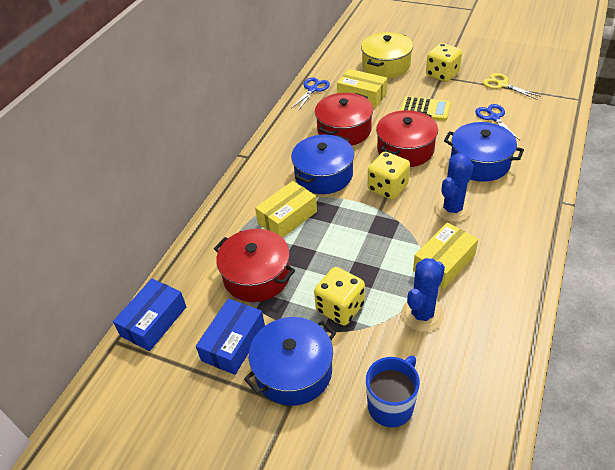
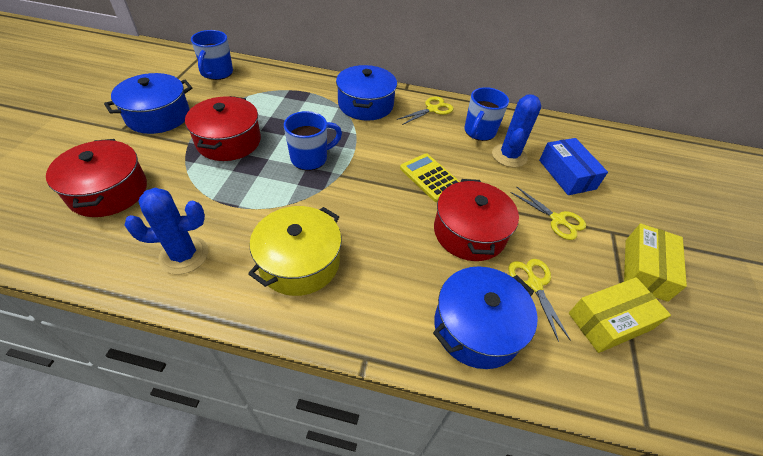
blue box: 2 -> 1
blue mug: 1 -> 3
blue scissors: 2 -> 0
yellow box: 3 -> 2
yellow dice: 3 -> 0
yellow scissors: 1 -> 3

